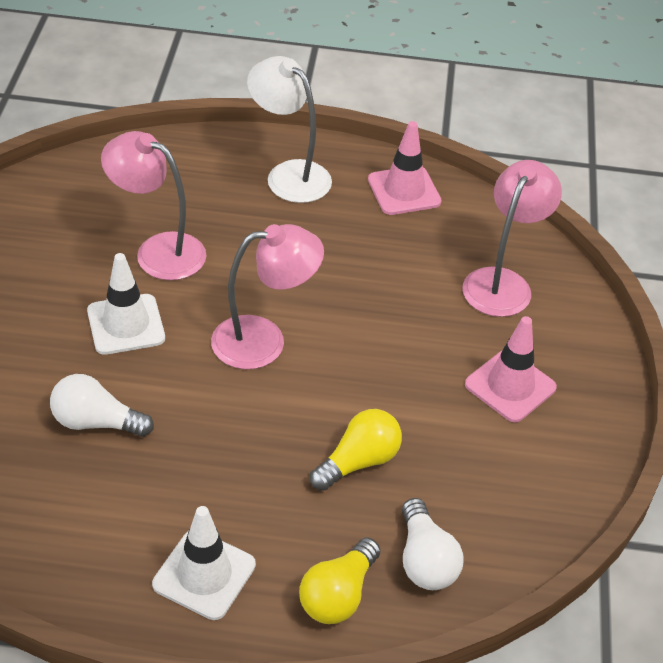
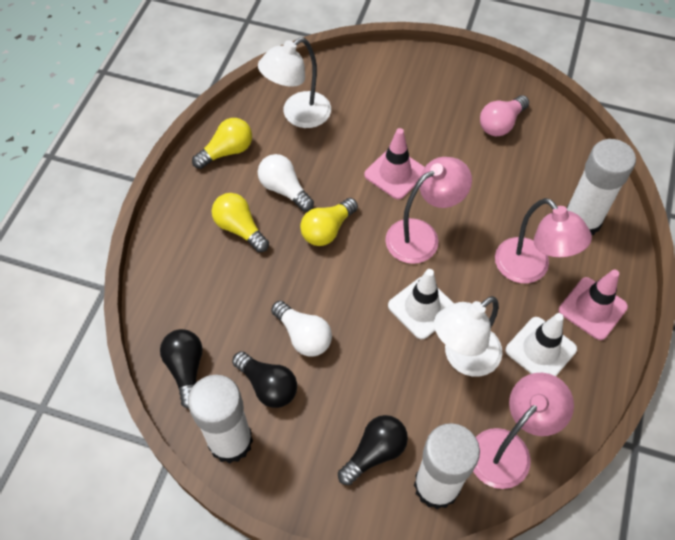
black light bulb: 0 -> 3
pink light bulb: 0 -> 1
white glue stick: 0 -> 3
white lamp: 1 -> 2
yellow light bulb: 2 -> 3

